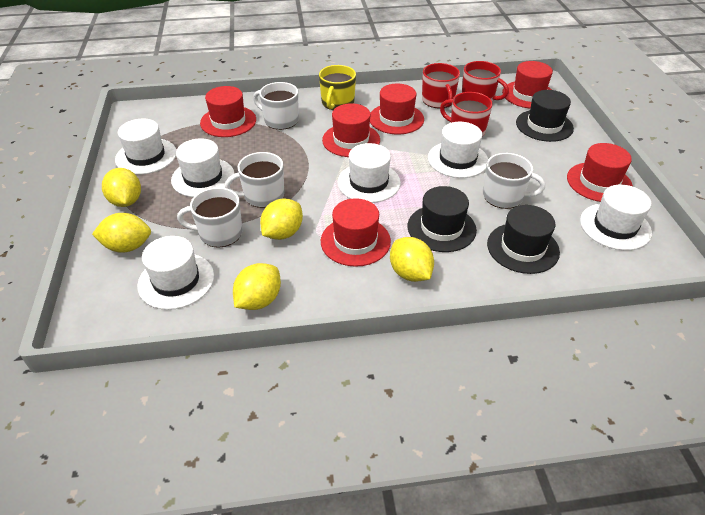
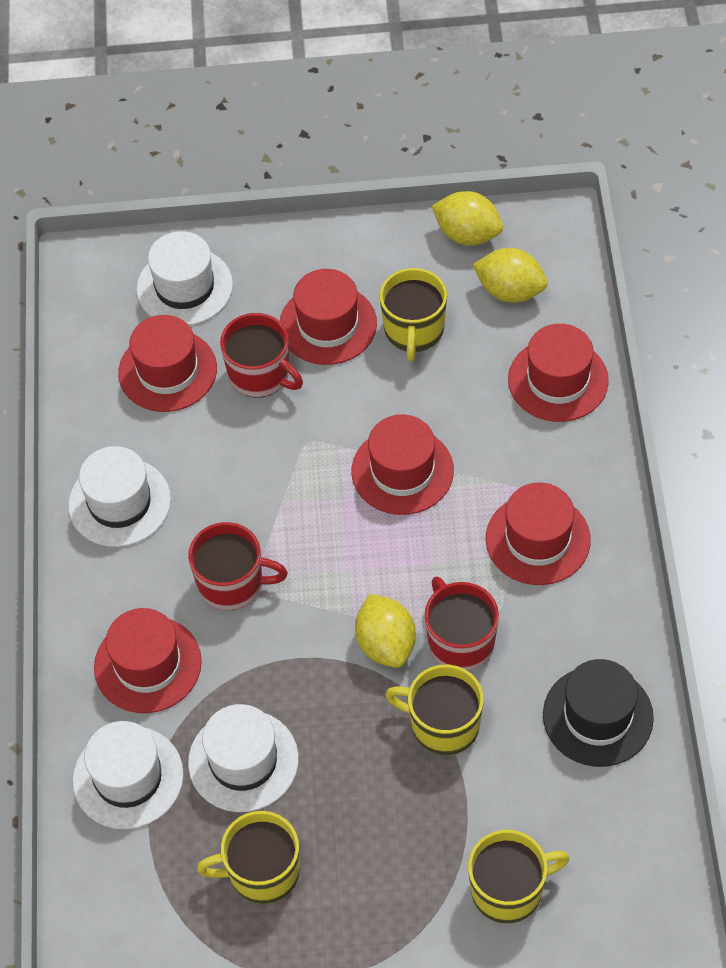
black hat: 3 -> 1
white hat: 6 -> 4
white mug: 4 -> 0
yellow lemon: 5 -> 3
yellow mug: 1 -> 4

